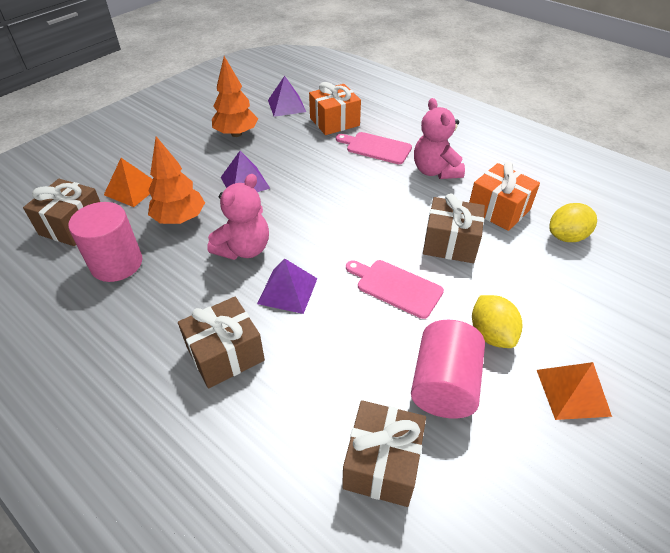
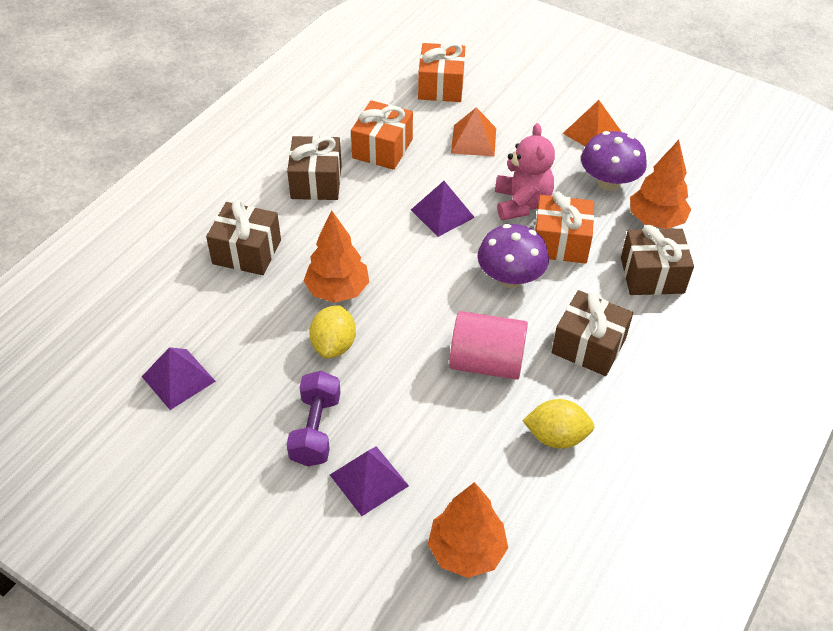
orange gift: 2 -> 3
orange tree: 2 -> 3
pink cutting board: 2 -> 0
pink cylinder: 2 -> 1
pink teddy bear: 2 -> 1
purple dumbbell: 0 -> 1
purple mushroom: 0 -> 2

